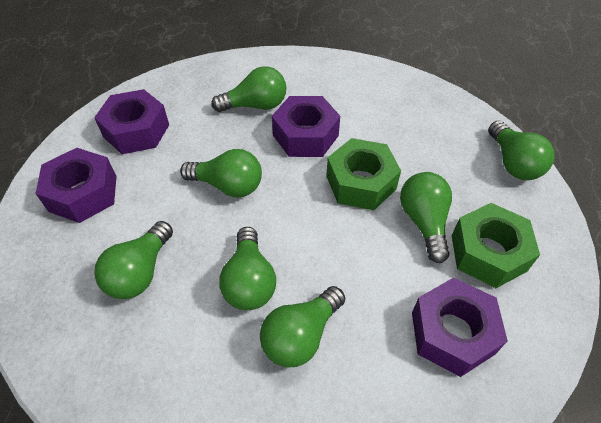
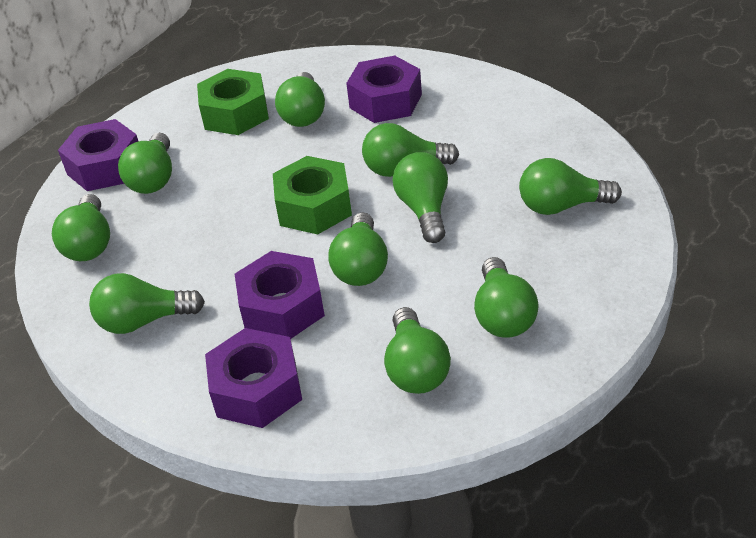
green light bulb: 7 -> 10

